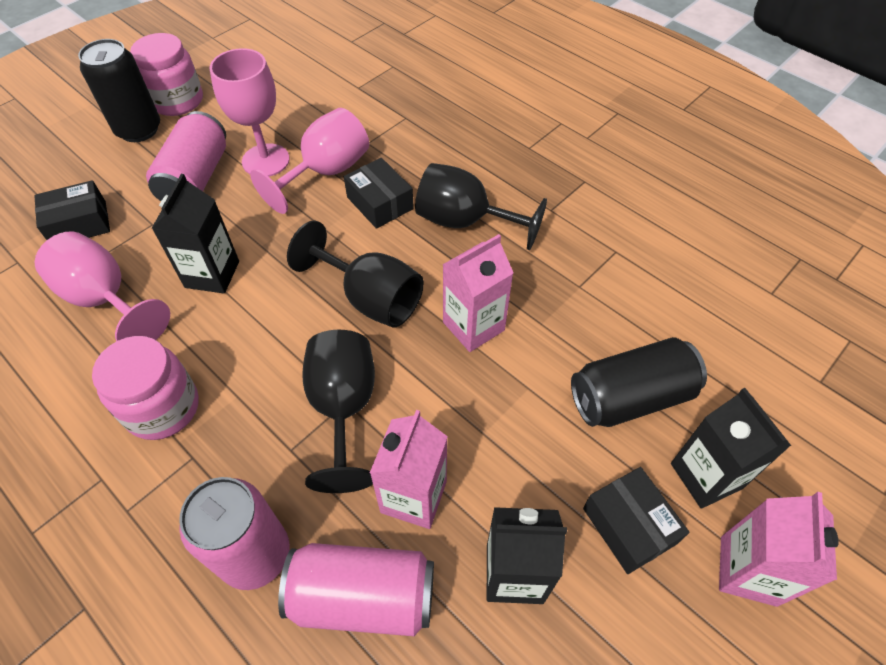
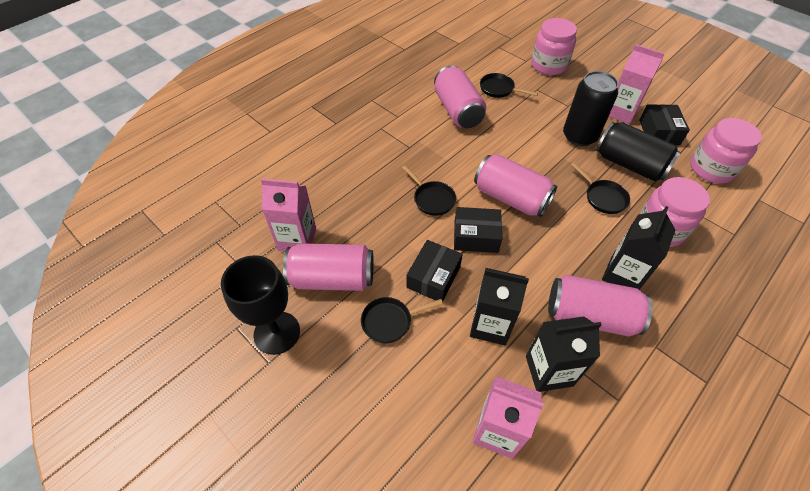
black goblet: 3 -> 1
black pan: 0 -> 4
pink can: 3 -> 4
pink goblet: 3 -> 0
pink jar: 2 -> 3

